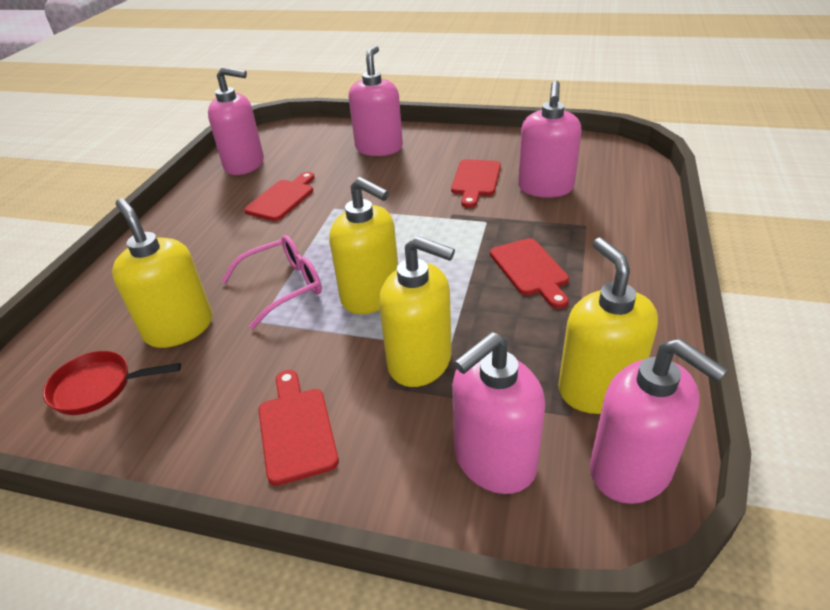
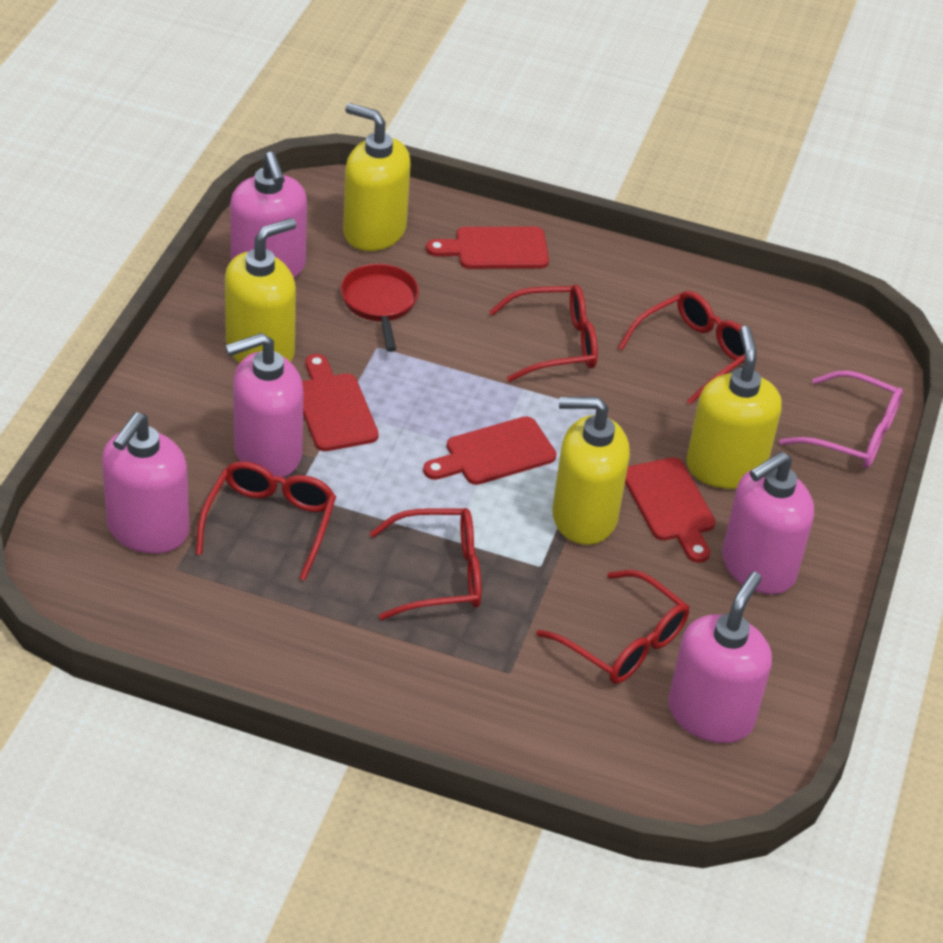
red glasses: 0 -> 5

